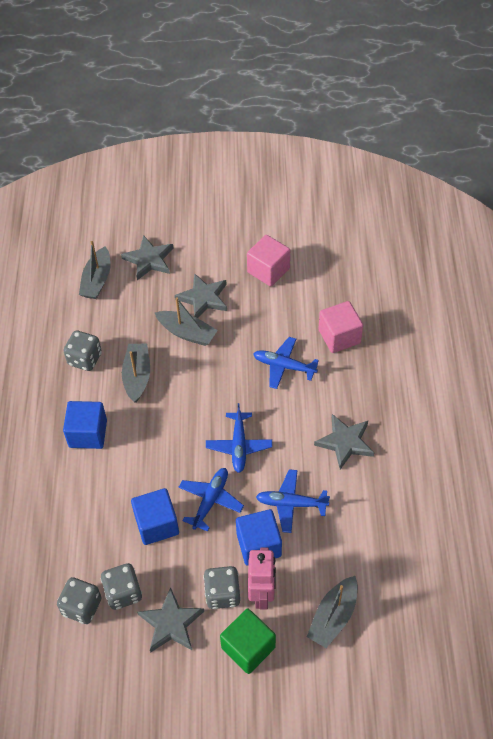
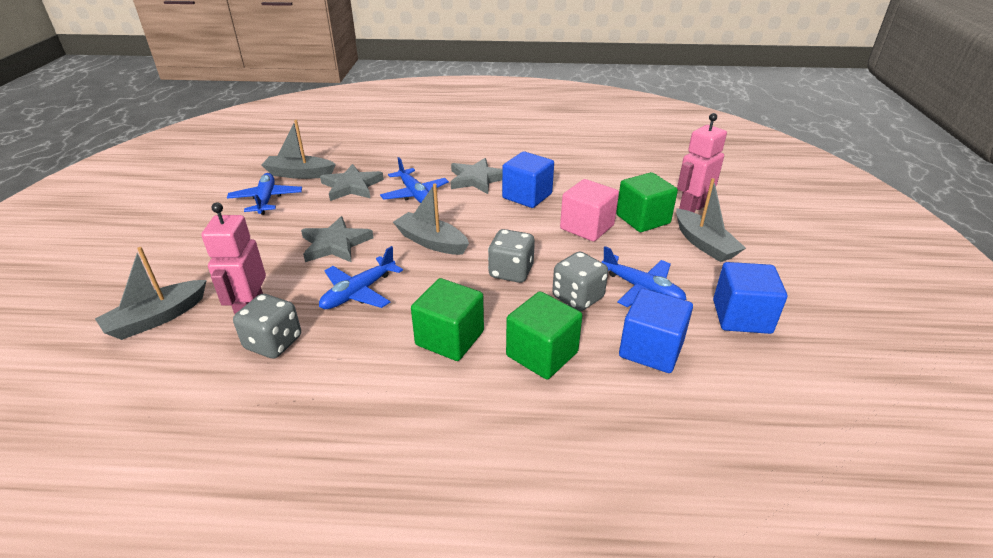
green cube: 1 -> 3
grey dice: 4 -> 3
grey star: 4 -> 3
pink cube: 2 -> 1
pink robot: 1 -> 2

